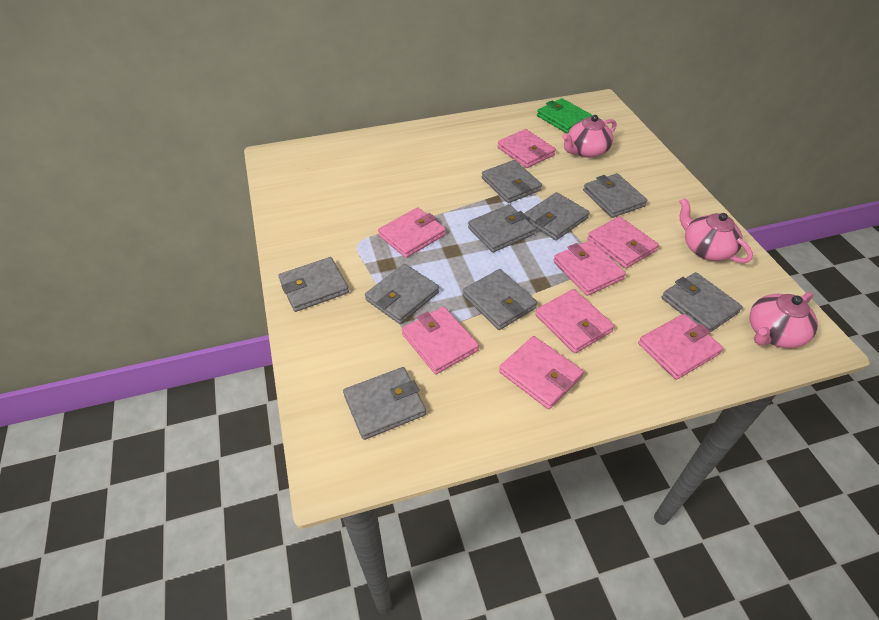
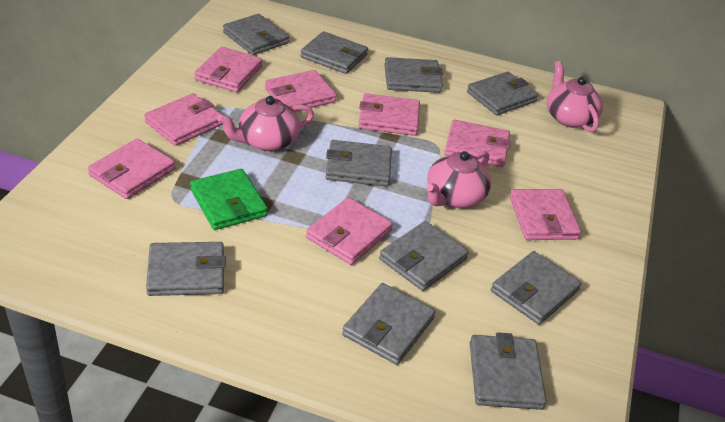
grey wallet: 9 -> 10

